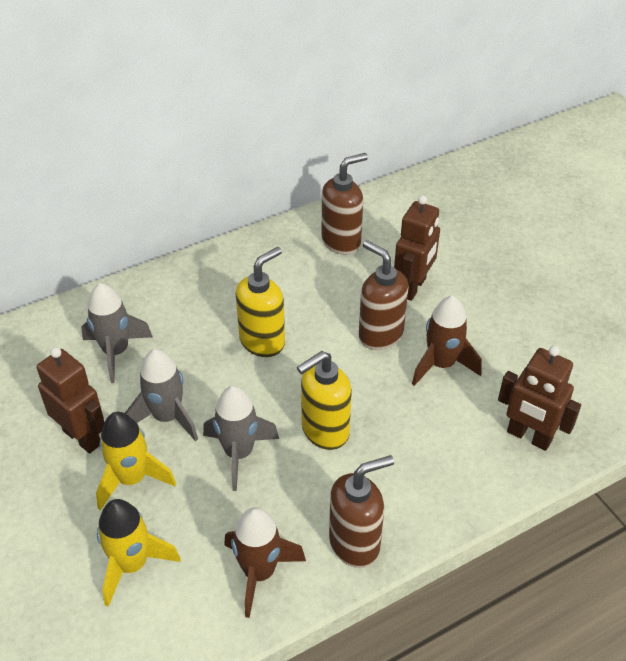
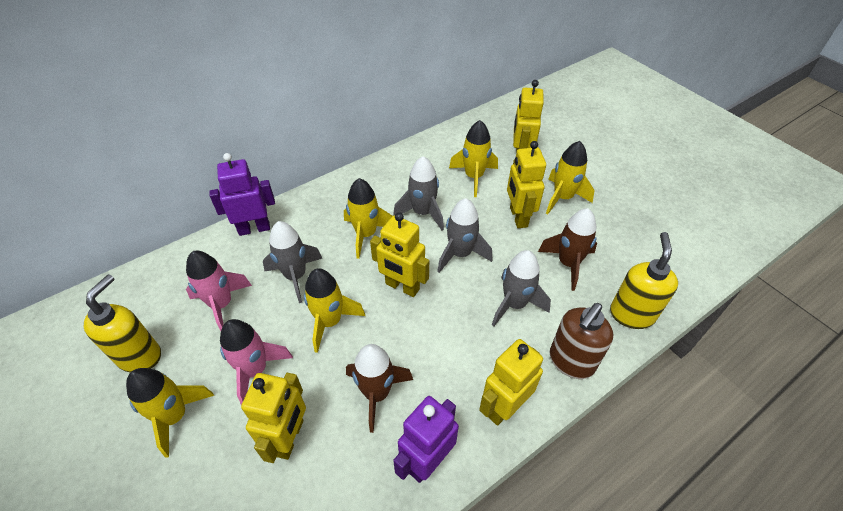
brown robot: 3 -> 0
brown soap dispenser: 3 -> 1
grey rocket: 3 -> 4
pink rocket: 0 -> 2
purple robot: 0 -> 2
yellow robot: 0 -> 5
yellow rocket: 2 -> 5

